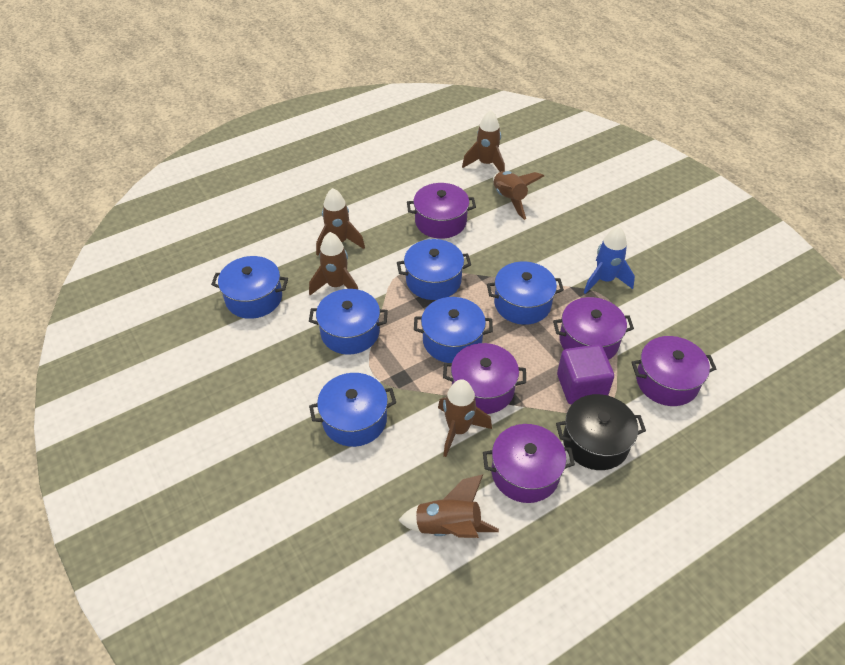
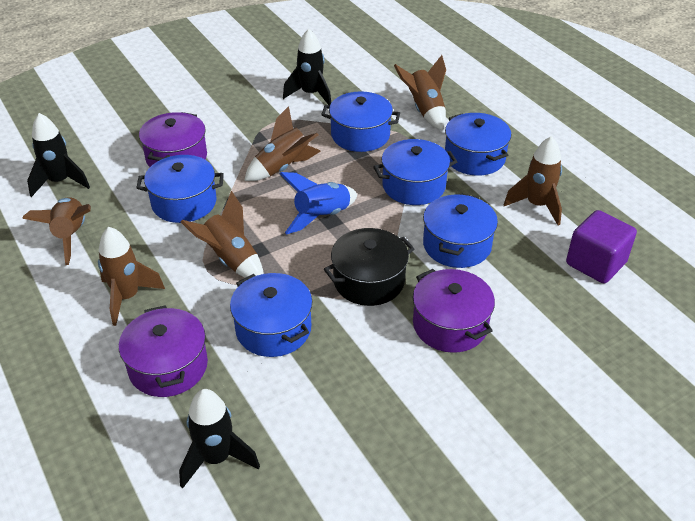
black rocket: 0 -> 3
purple pot: 5 -> 3

